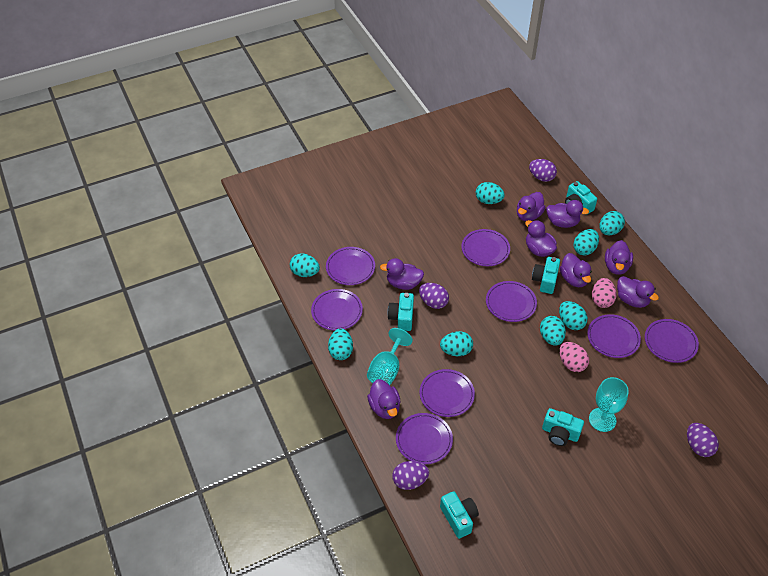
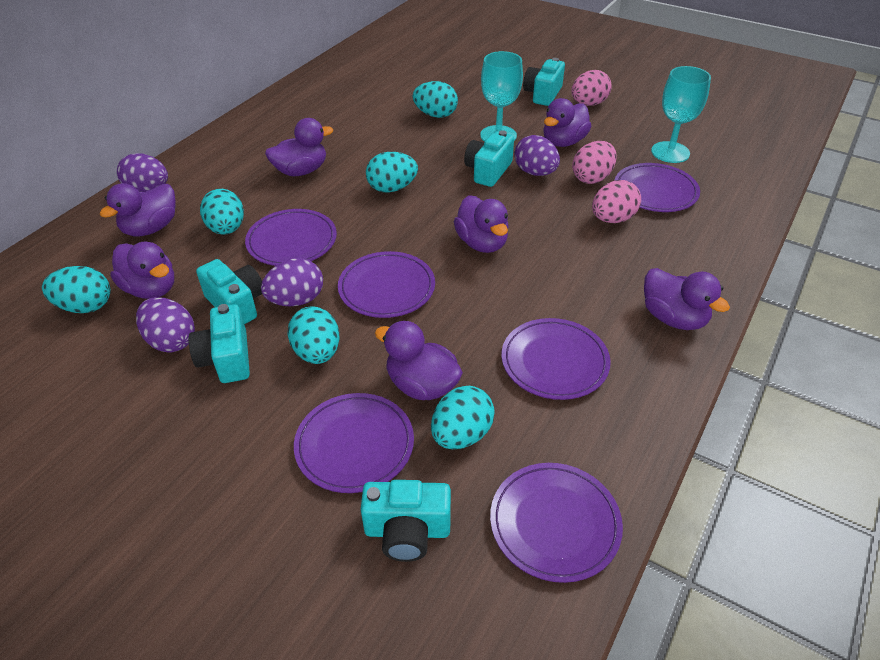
pink egg: 2 -> 3
purple duck: 8 -> 7
purple plate: 8 -> 6
turquoise egg: 8 -> 6

